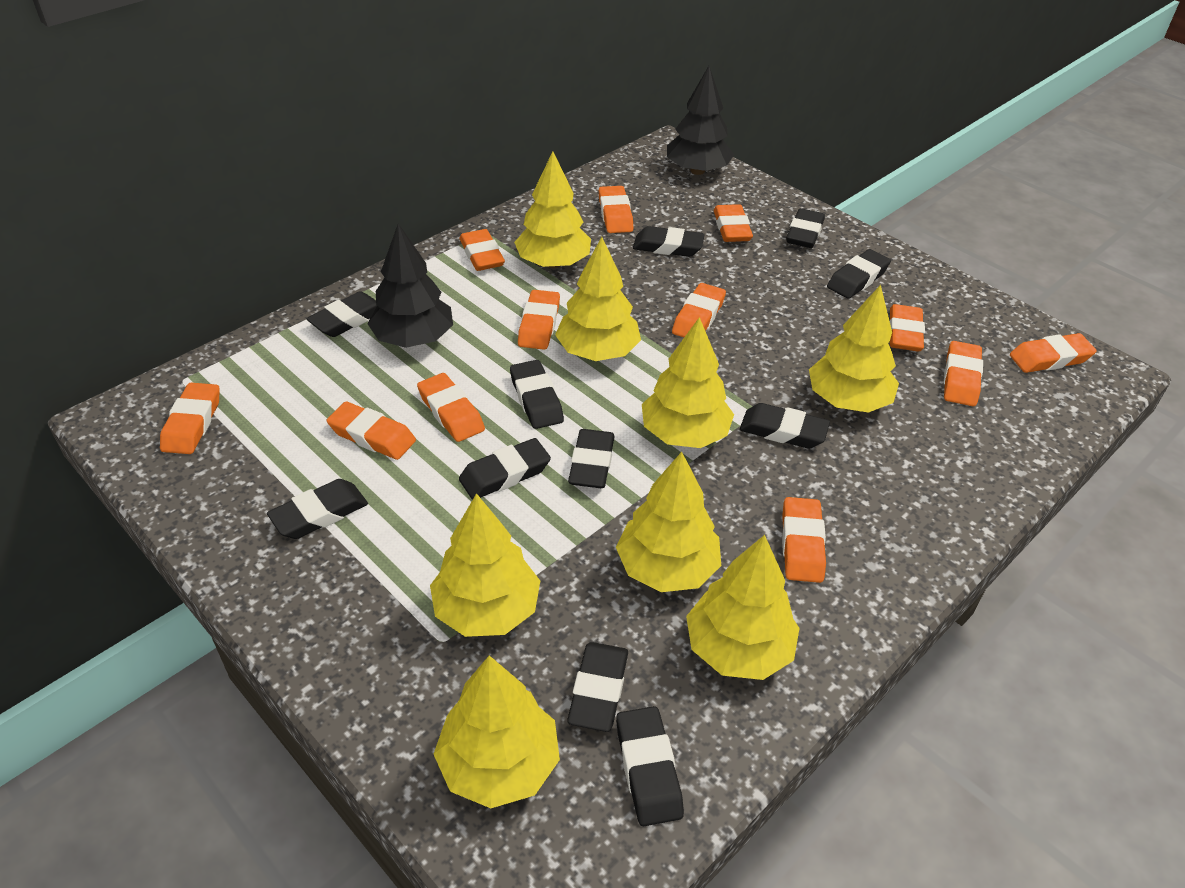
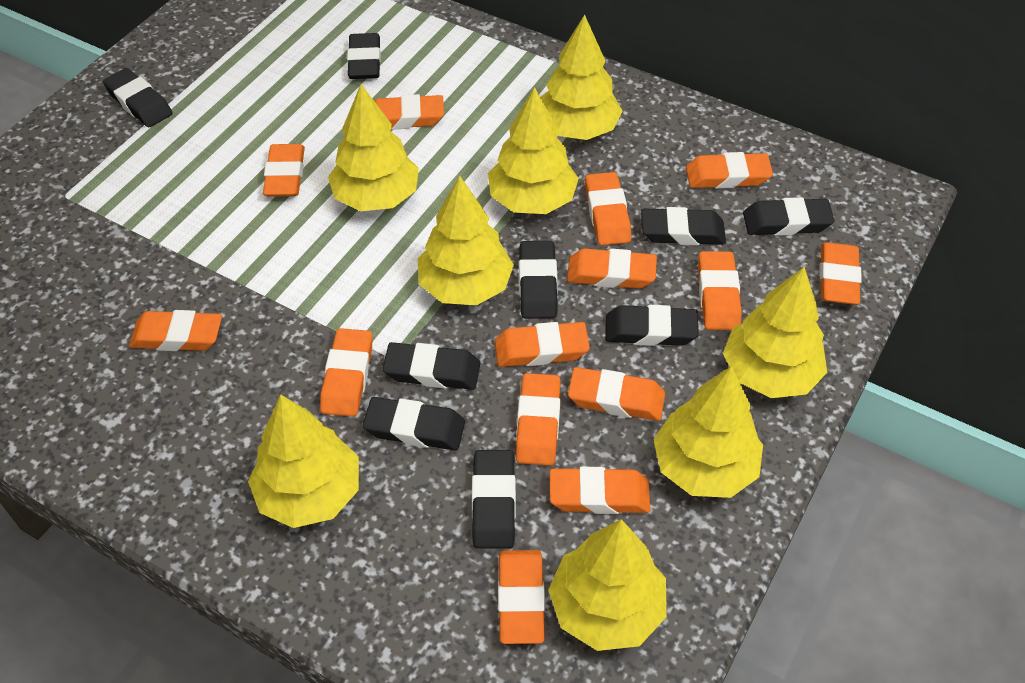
black eraser: 11 -> 9
black tree: 2 -> 0
orange eraser: 12 -> 14

